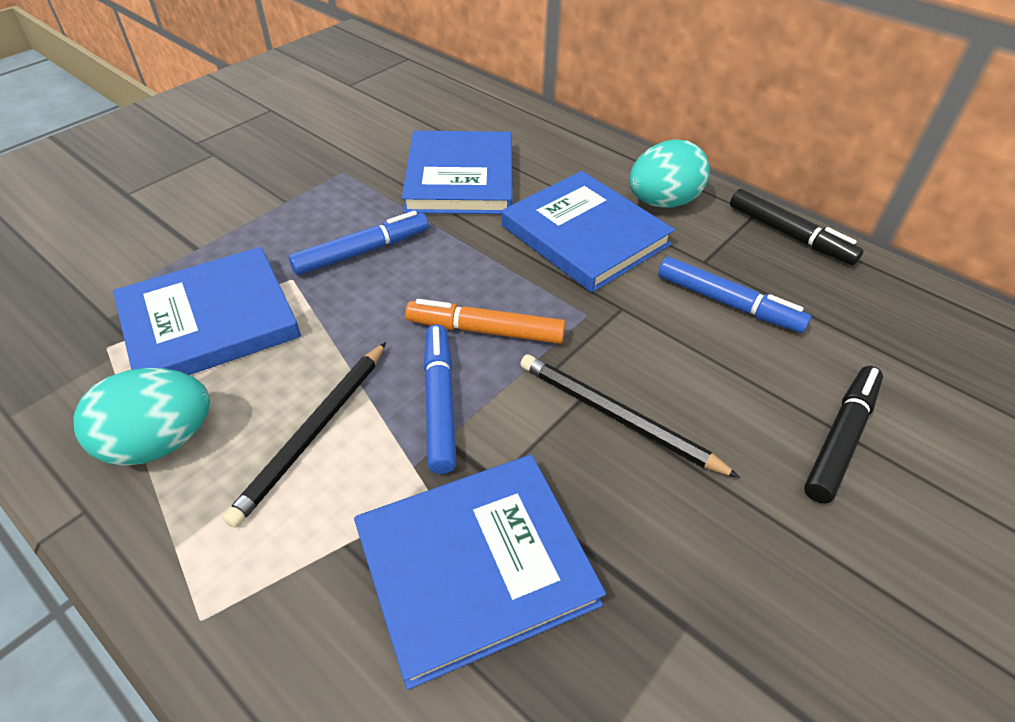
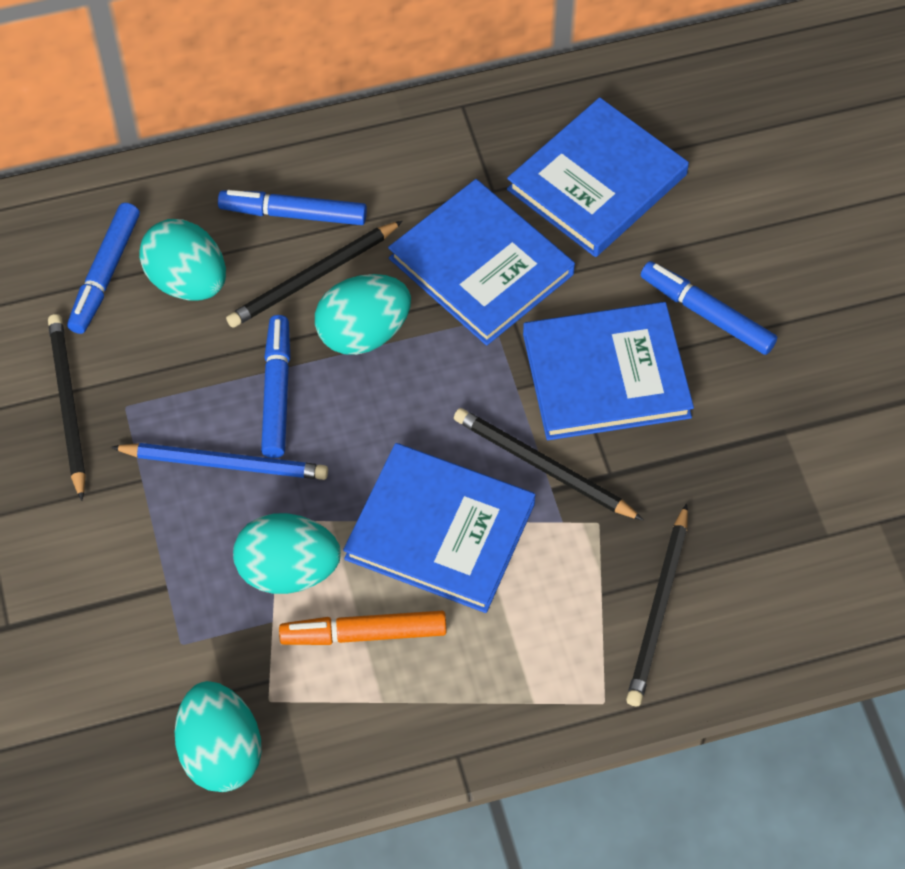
black marker: 2 -> 0
black pencil: 2 -> 4
blue marker: 3 -> 4
blue pencil: 0 -> 1
turquoise egg: 2 -> 4

